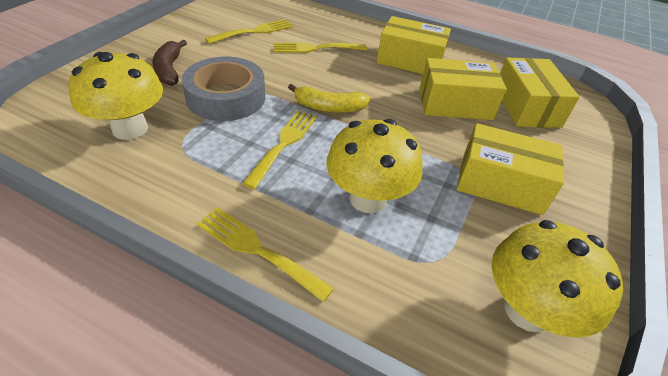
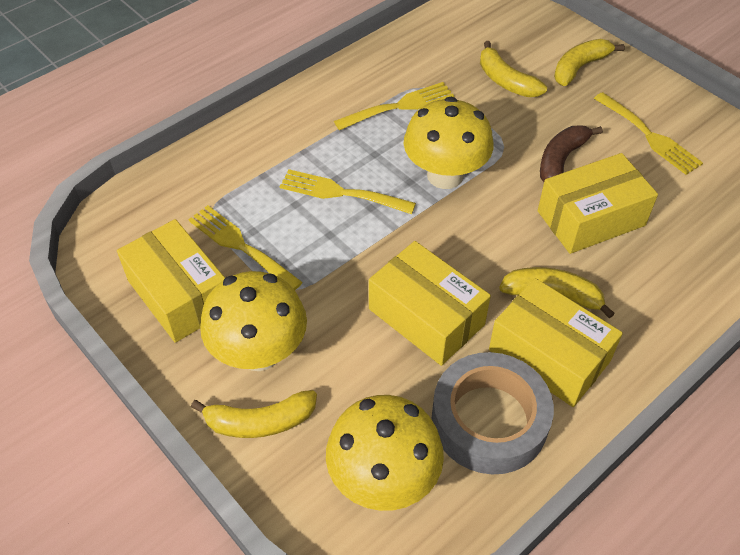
yellow banana: 1 -> 4

